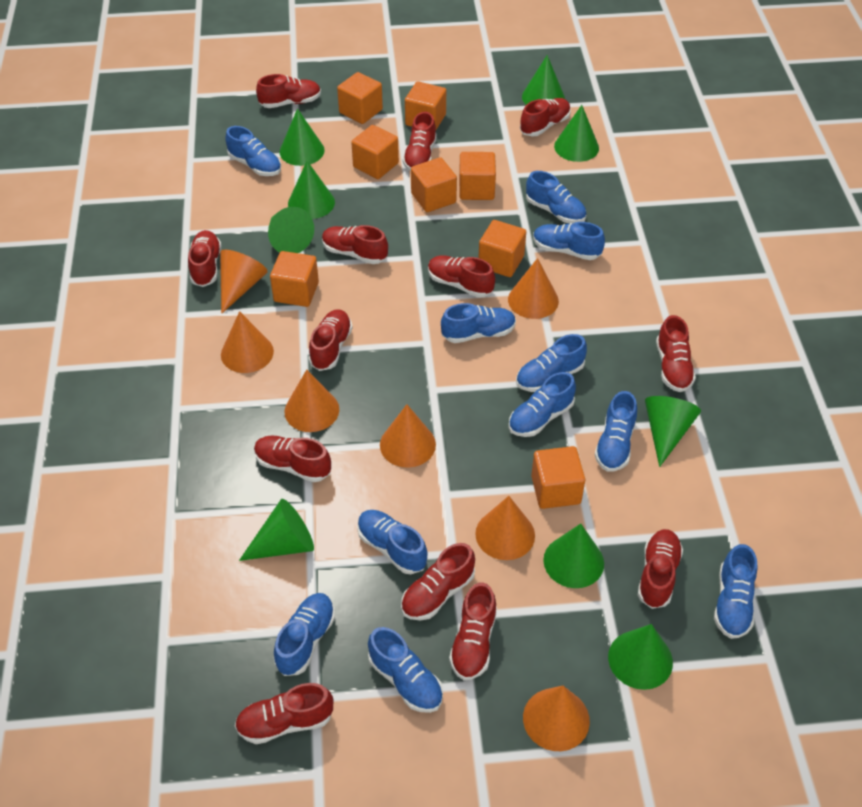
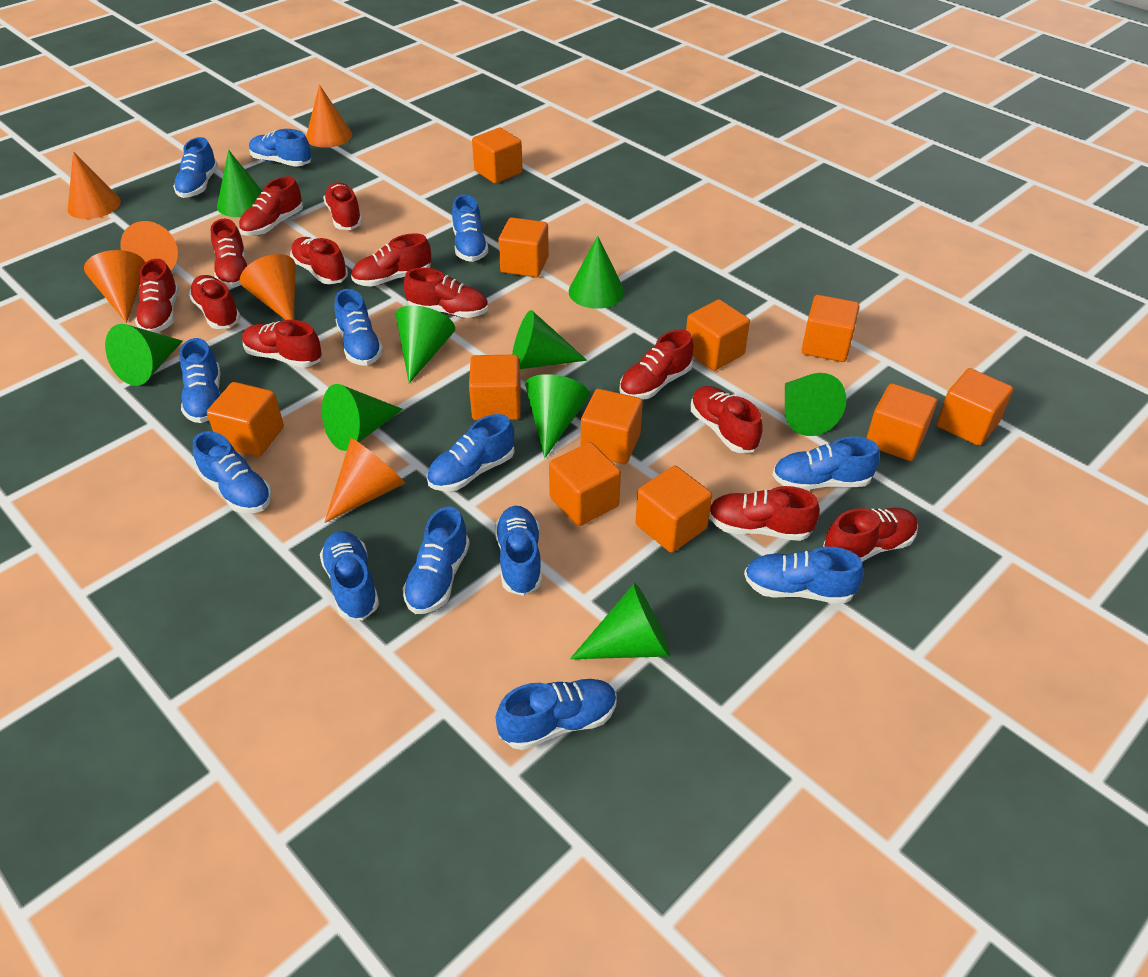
blue shoe: 11 -> 13
orange cone: 7 -> 6
orange cube: 8 -> 11

